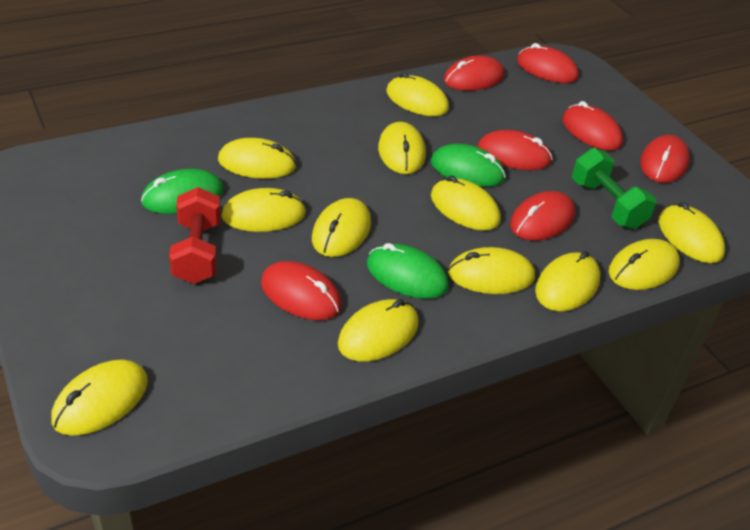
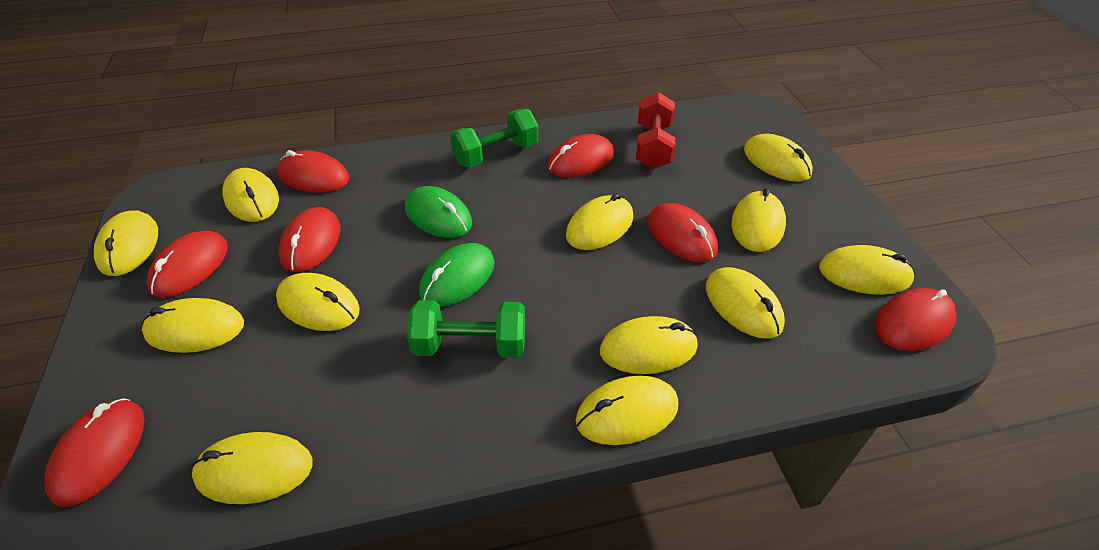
green dumbbell: 1 -> 2
green mouse: 3 -> 2

